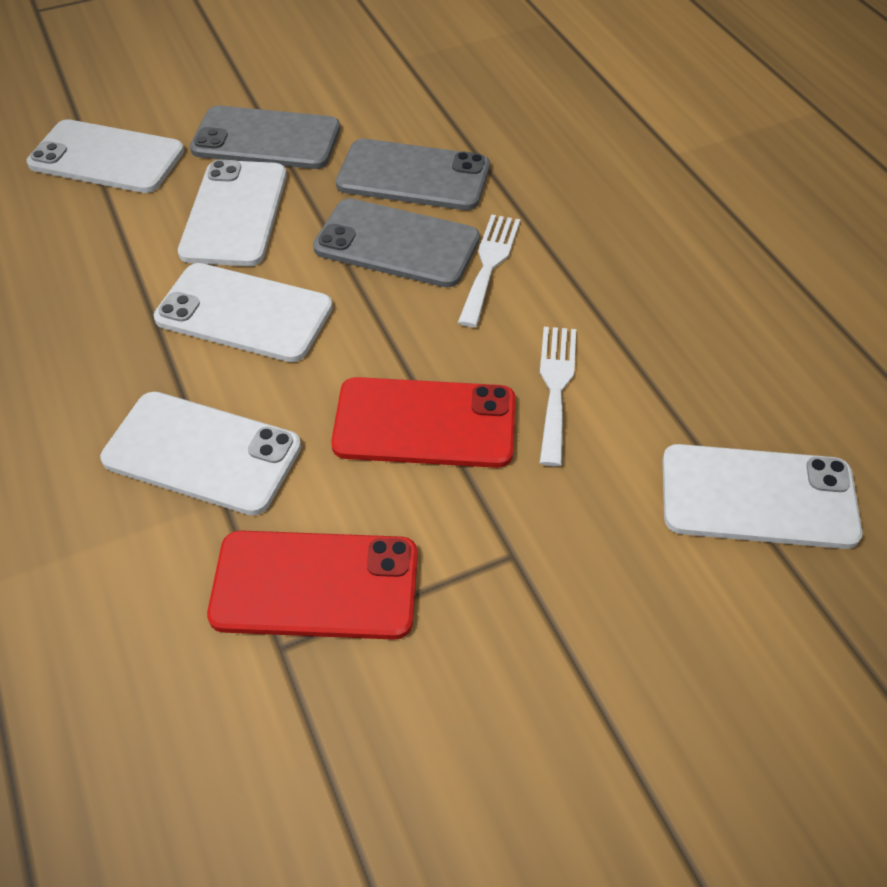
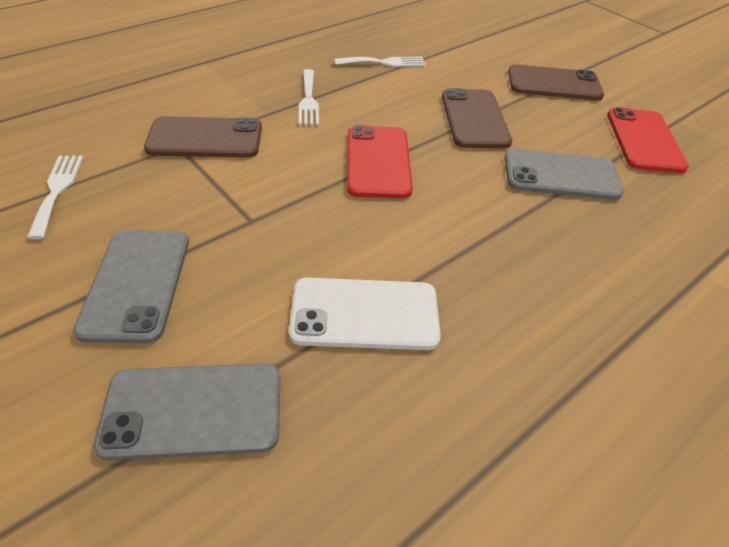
brown phone: 0 -> 3
white fork: 2 -> 3
white phone: 5 -> 1

